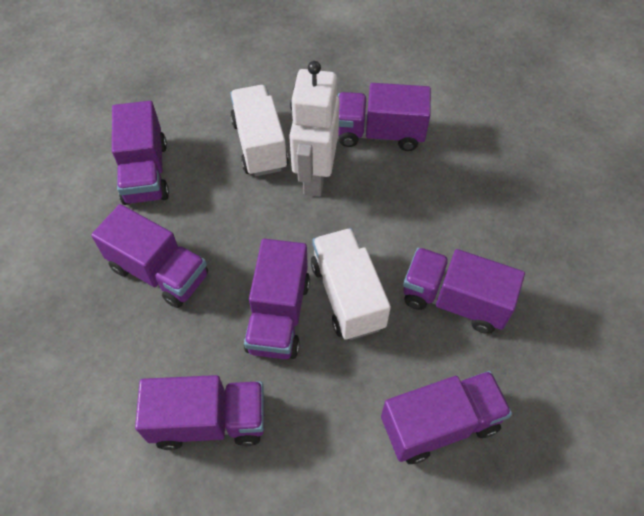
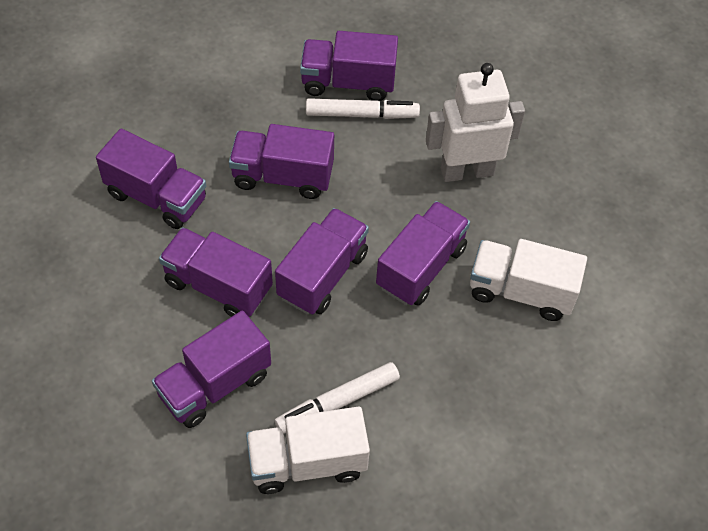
white marker: 0 -> 2

